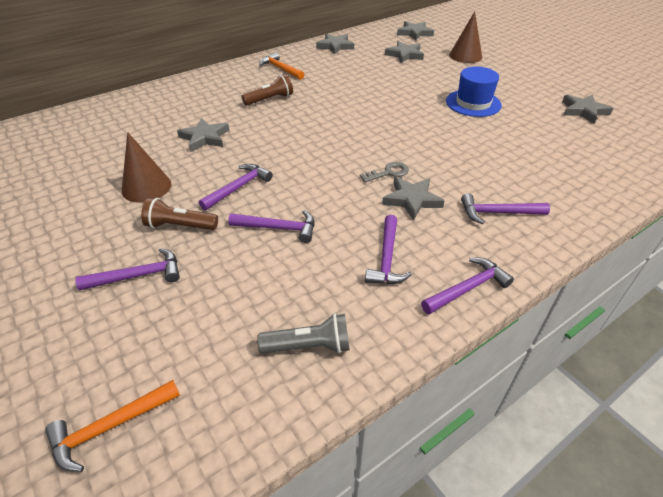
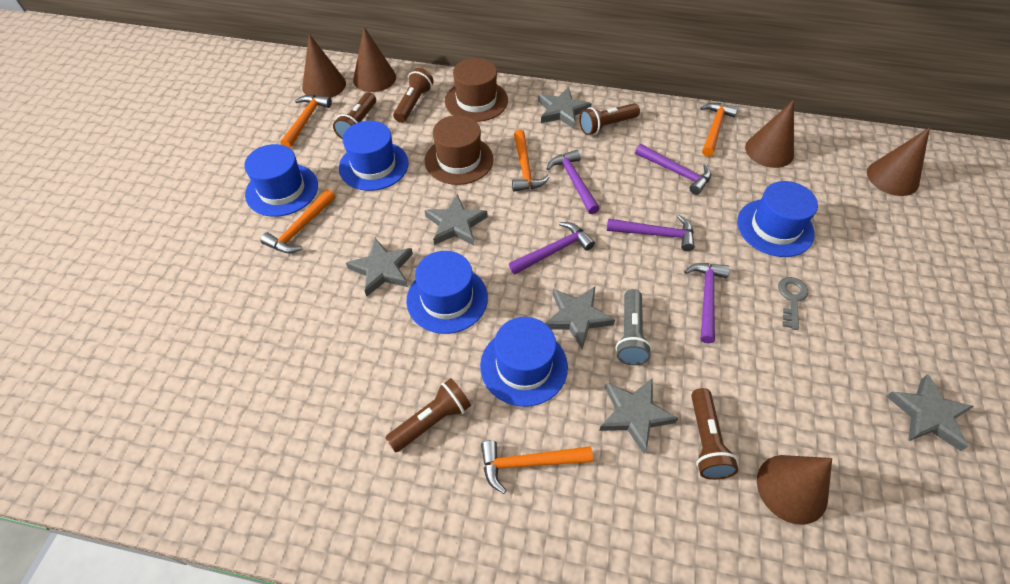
blue hat: 1 -> 5
brown cone: 2 -> 5
brown flashlight: 2 -> 5
brown hat: 0 -> 2
orange hammer: 2 -> 5
purple hammer: 6 -> 5

